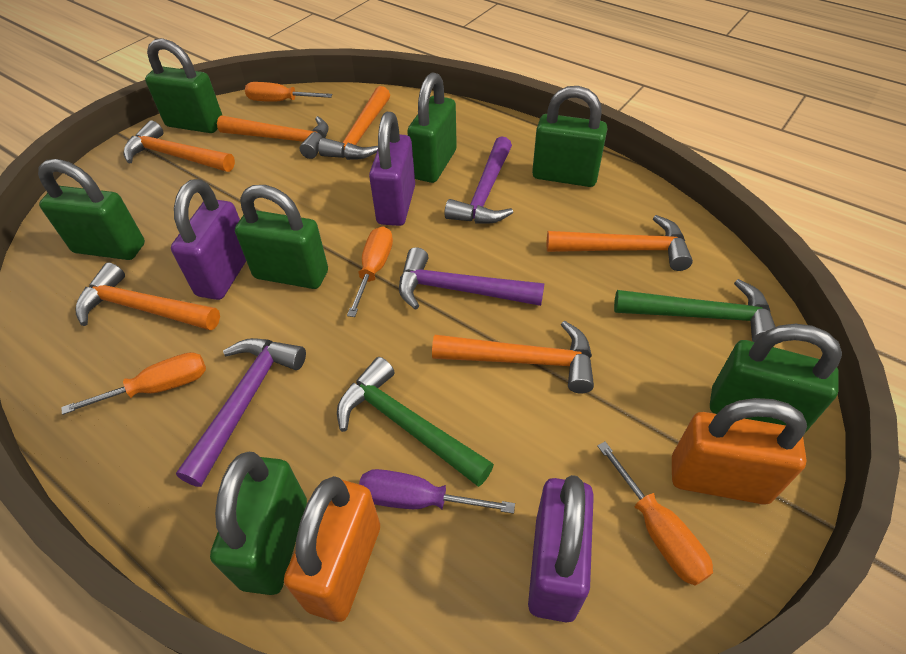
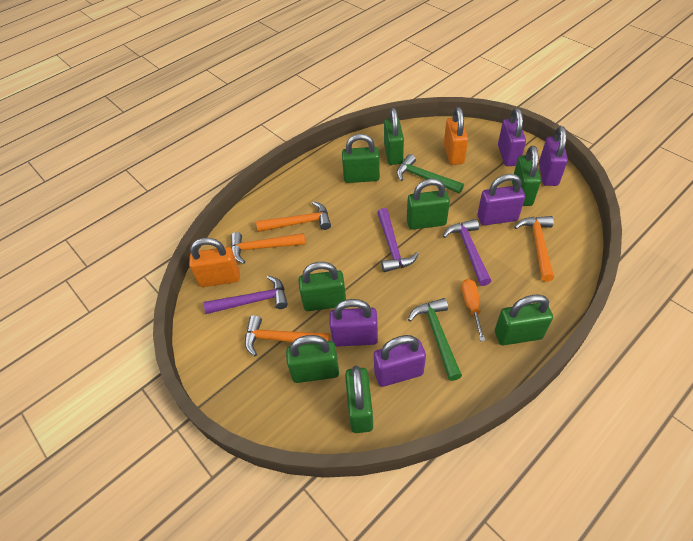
green padlock: 7 -> 8
orange hammer: 6 -> 4
orange screwdriver: 4 -> 1
purple padlock: 3 -> 5
purple screwdriver: 1 -> 0

